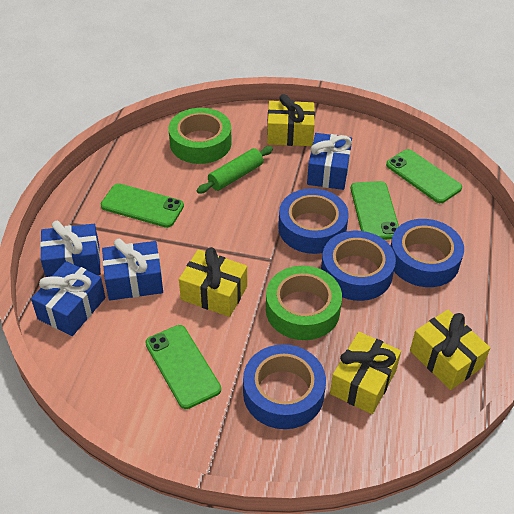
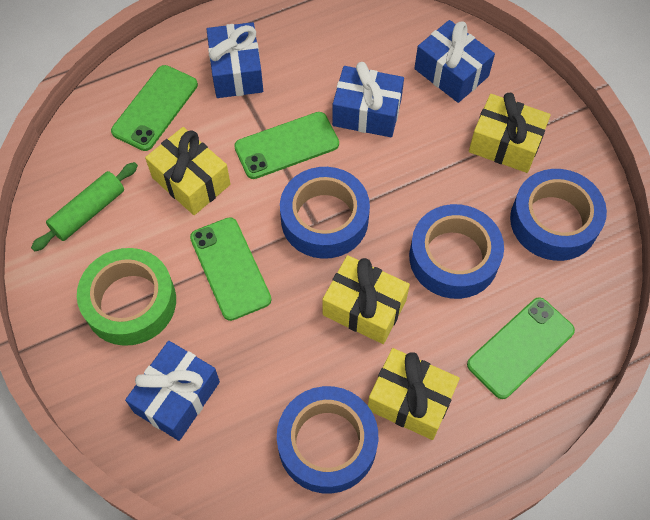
green tape: 2 -> 1

